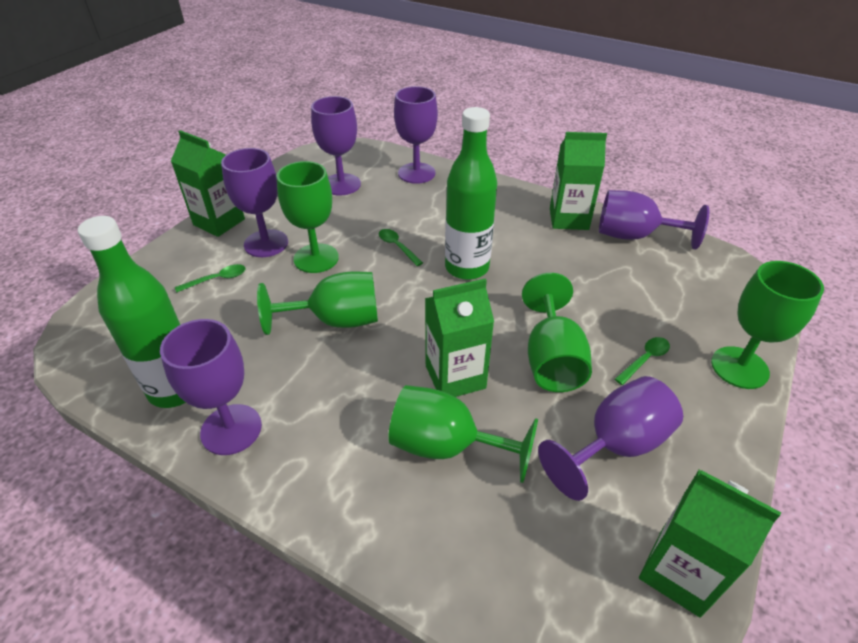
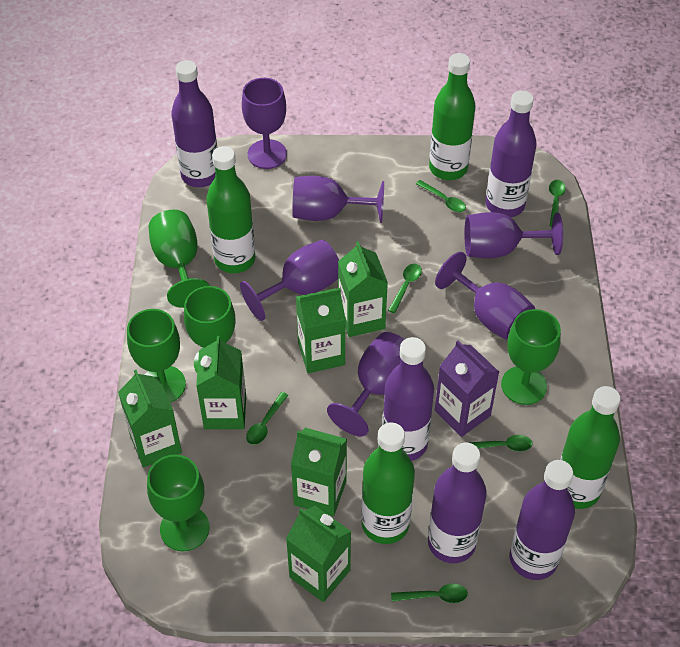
green bottle: 2 -> 4
green carton: 4 -> 6
green spoon: 3 -> 6
purple bottle: 0 -> 5
purple carton: 0 -> 1

